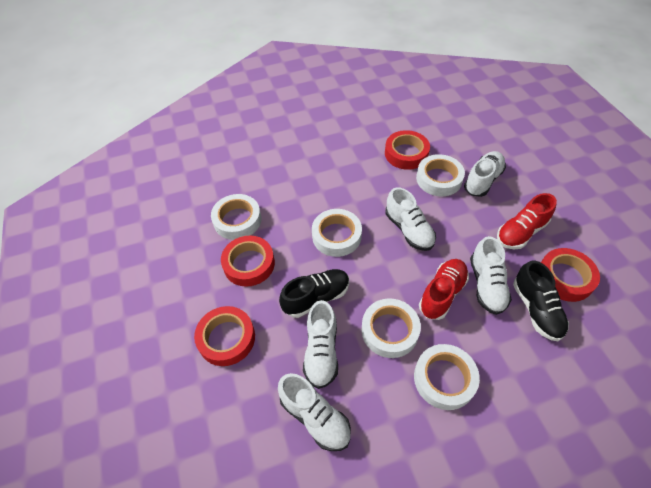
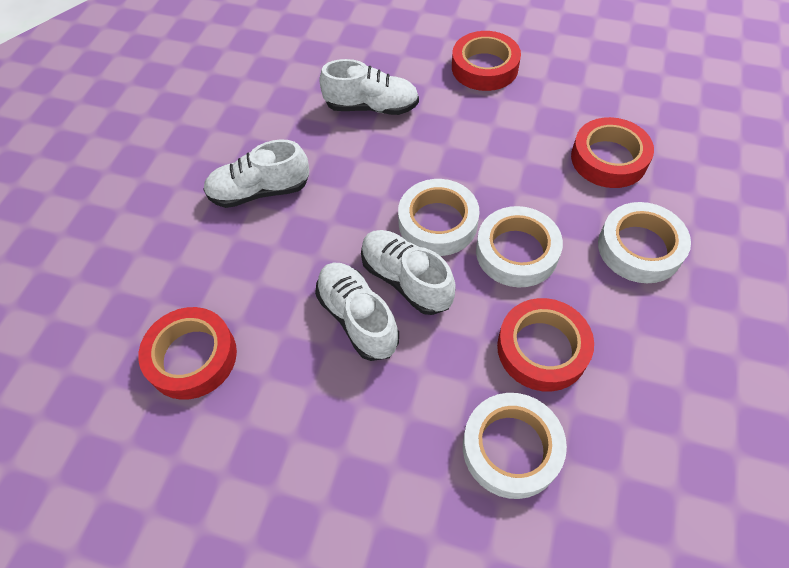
black shoe: 2 -> 0
red shoe: 2 -> 0
white shoe: 5 -> 4
white tape: 5 -> 4

